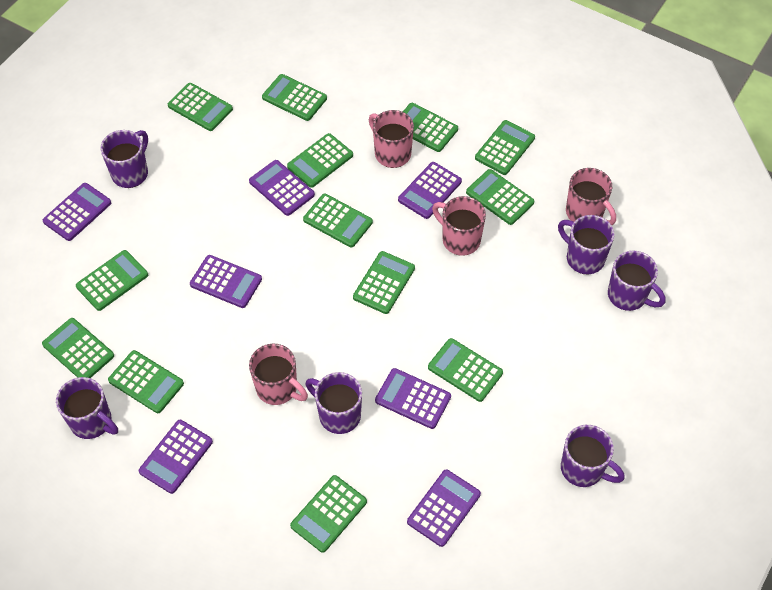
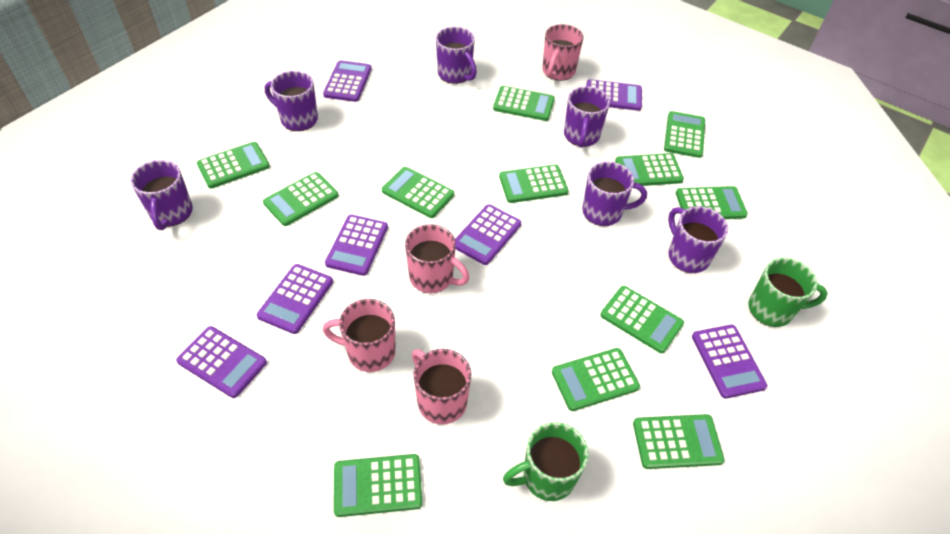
green calculator: 13 -> 12
green mug: 0 -> 2

